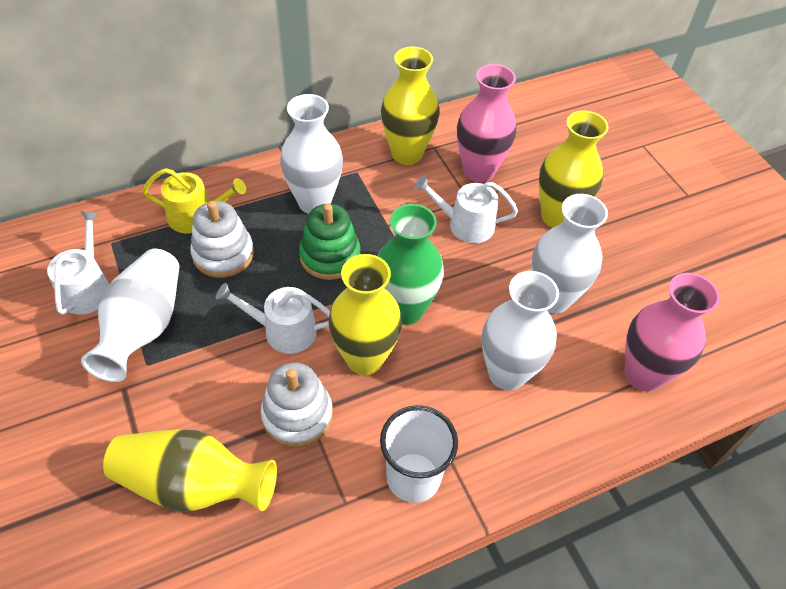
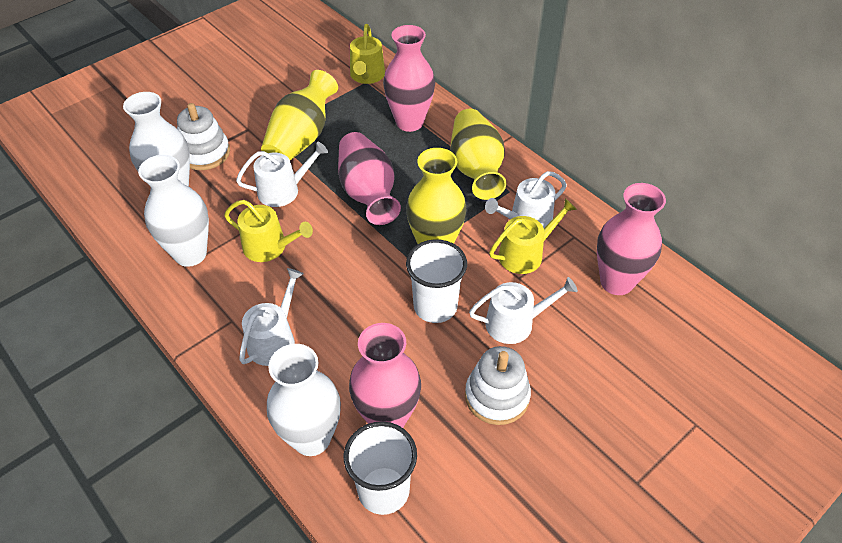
green stacking toy: 1 -> 0
green vase: 1 -> 0
pink vase: 2 -> 4
white cup: 1 -> 2
white vase: 4 -> 3
white watering can: 3 -> 4
yellow vase: 4 -> 3
yellow watering can: 1 -> 3

